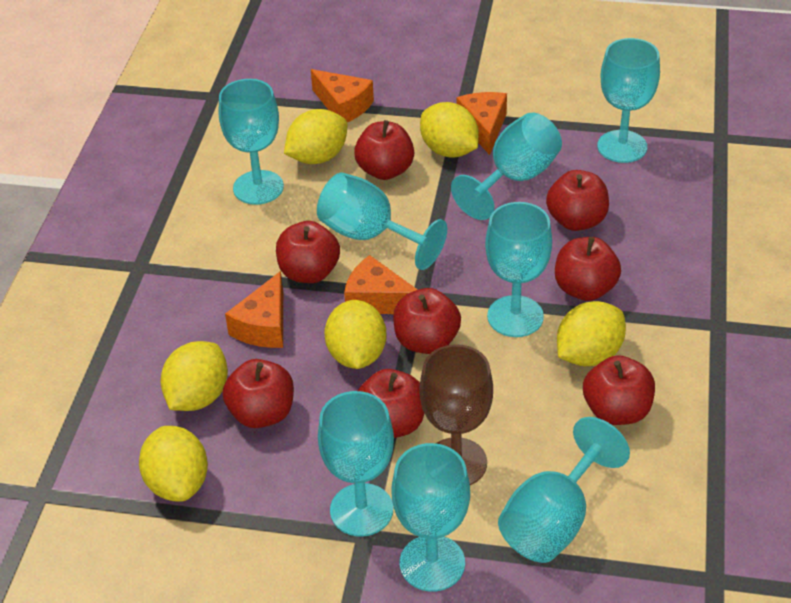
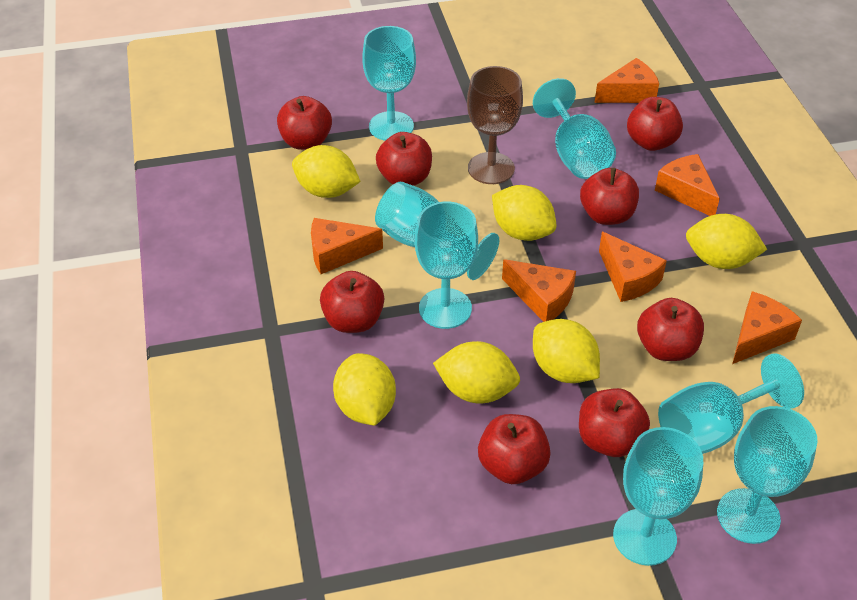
orange cheese: 4 -> 6
turquoise goblet: 8 -> 7

